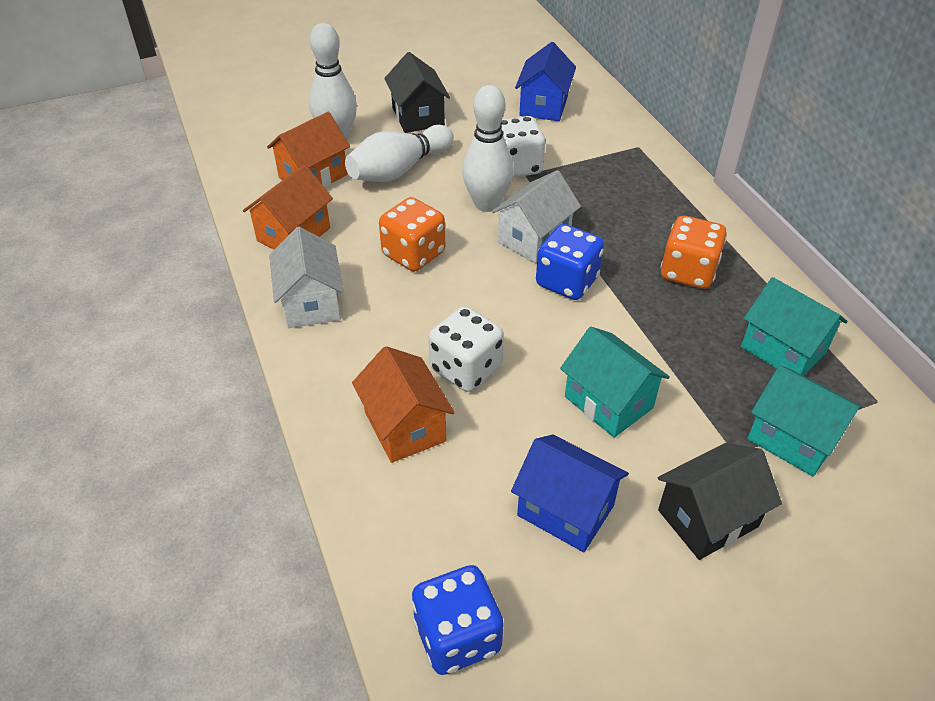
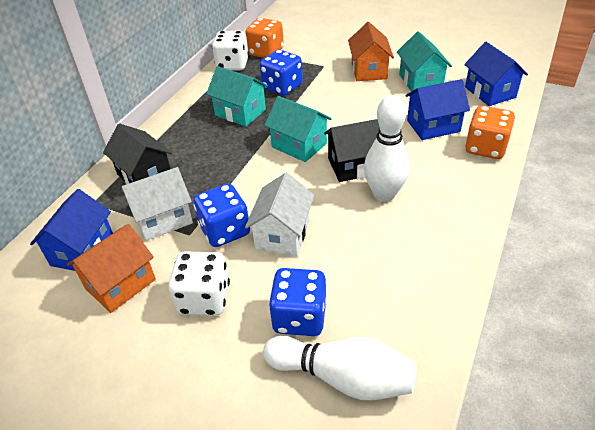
blue dice: 2 -> 3
blue house: 2 -> 3
orange house: 3 -> 2
white bowling pin: 3 -> 2

